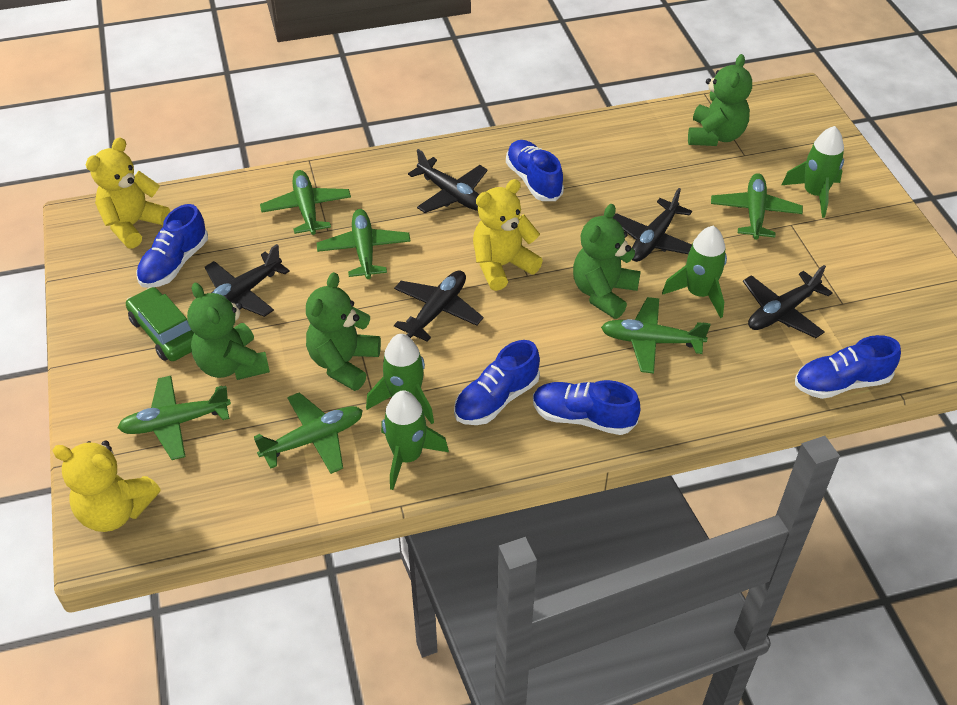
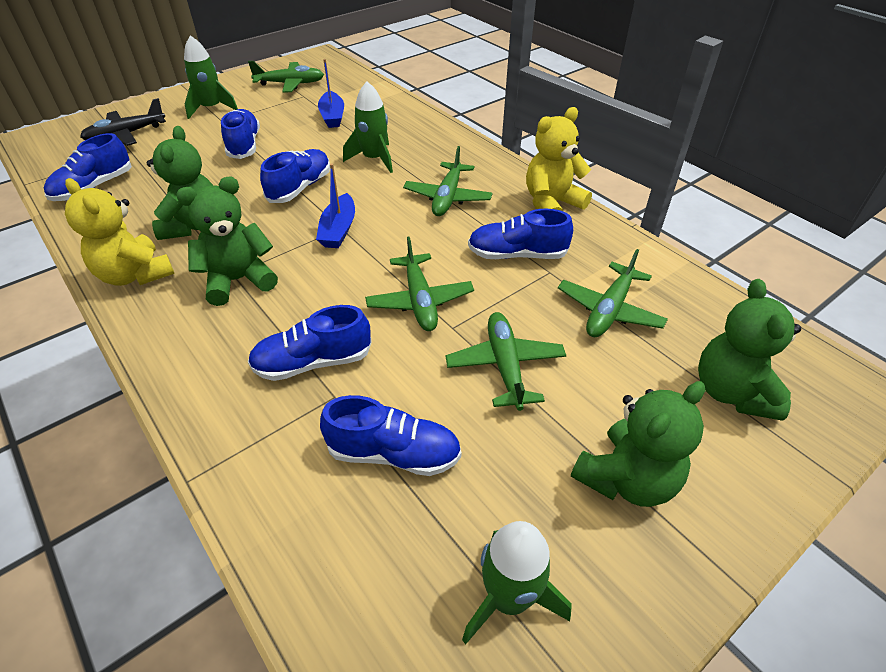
black plane: 5 -> 1
blue boat: 0 -> 2
blue shoe: 5 -> 6
green car: 1 -> 0
green plane: 6 -> 5
green rocket: 4 -> 3
yellow teddy bear: 3 -> 2

